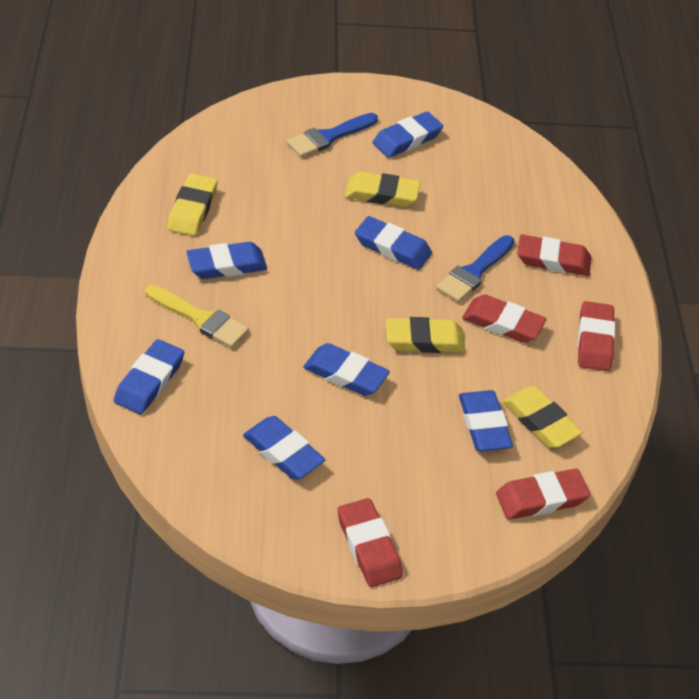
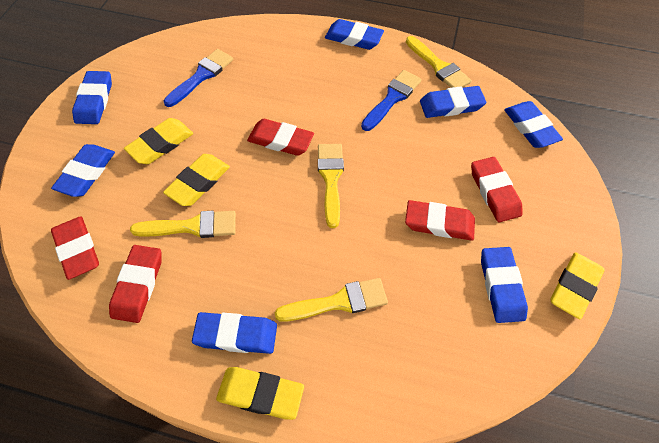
yellow brush: 1 -> 4

